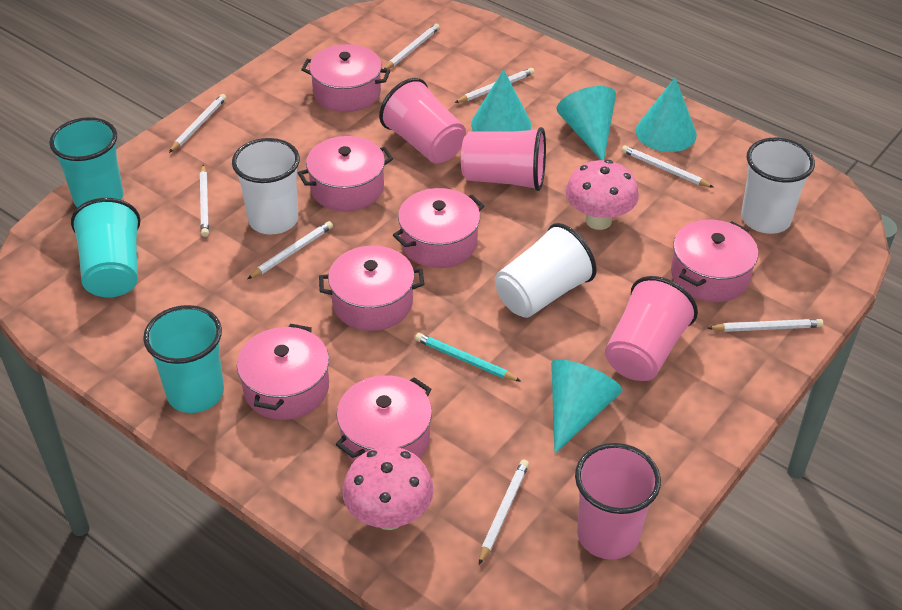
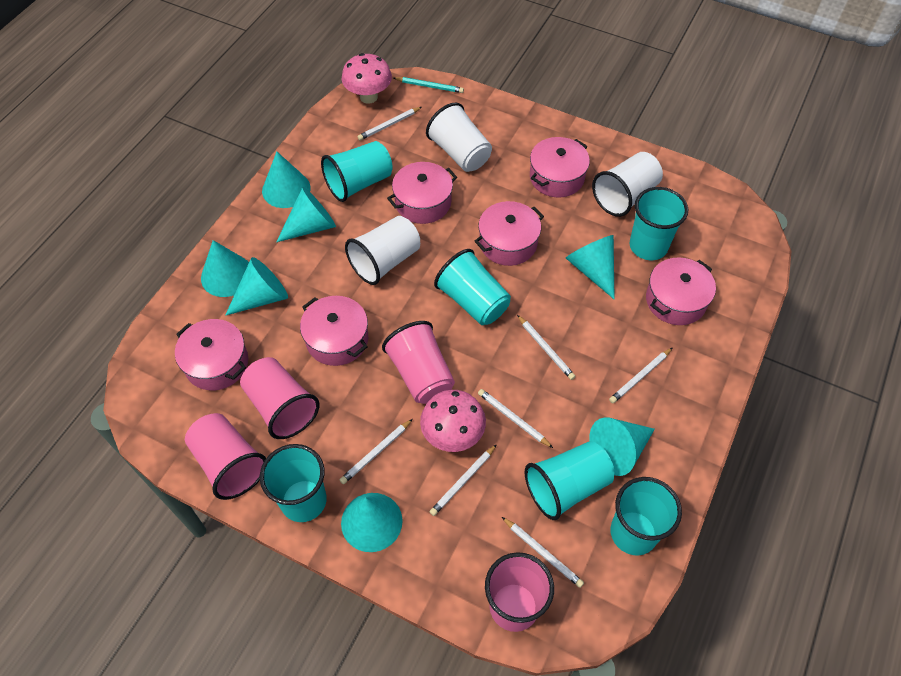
pink pot: 7 -> 6
turquoise cone: 4 -> 7
turquoise cup: 3 -> 6
white pencil: 8 -> 7

